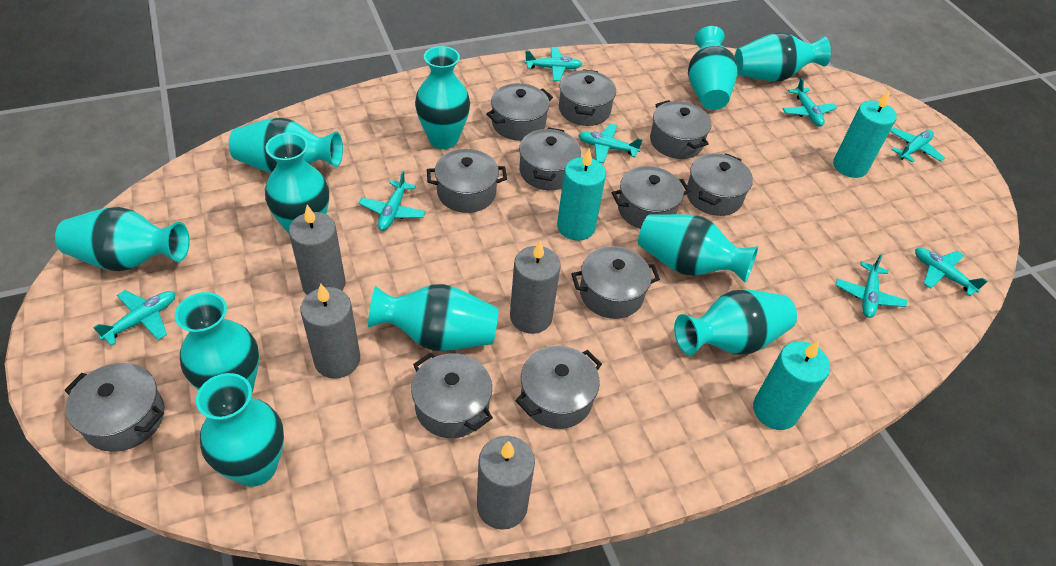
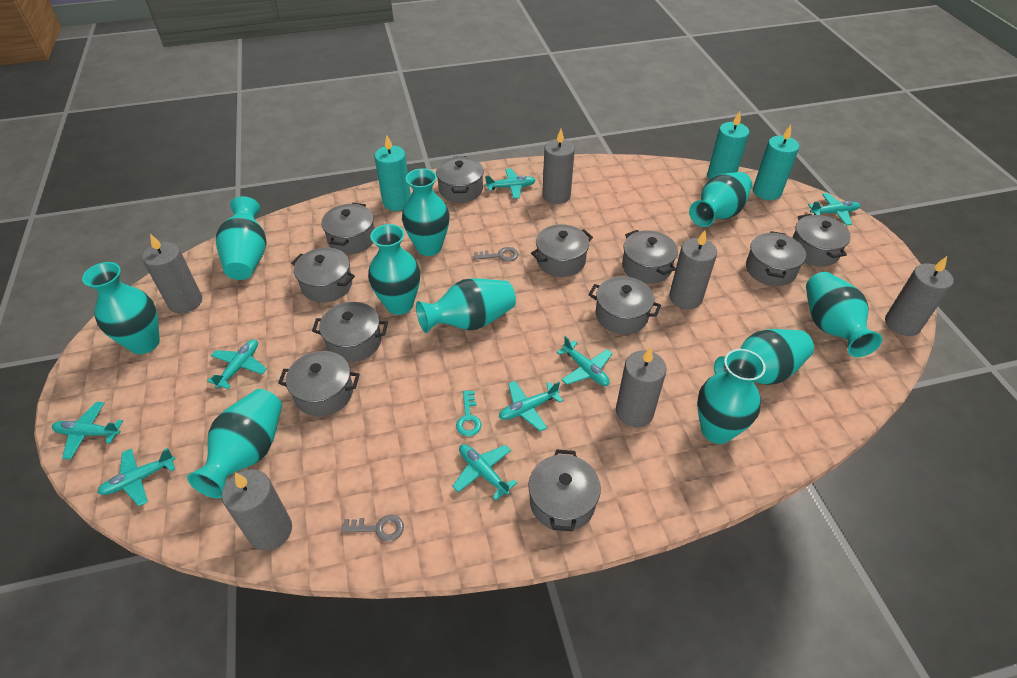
grey candle: 4 -> 6
grey key: 0 -> 2
turquoise key: 0 -> 1
turquoise vase: 11 -> 10

